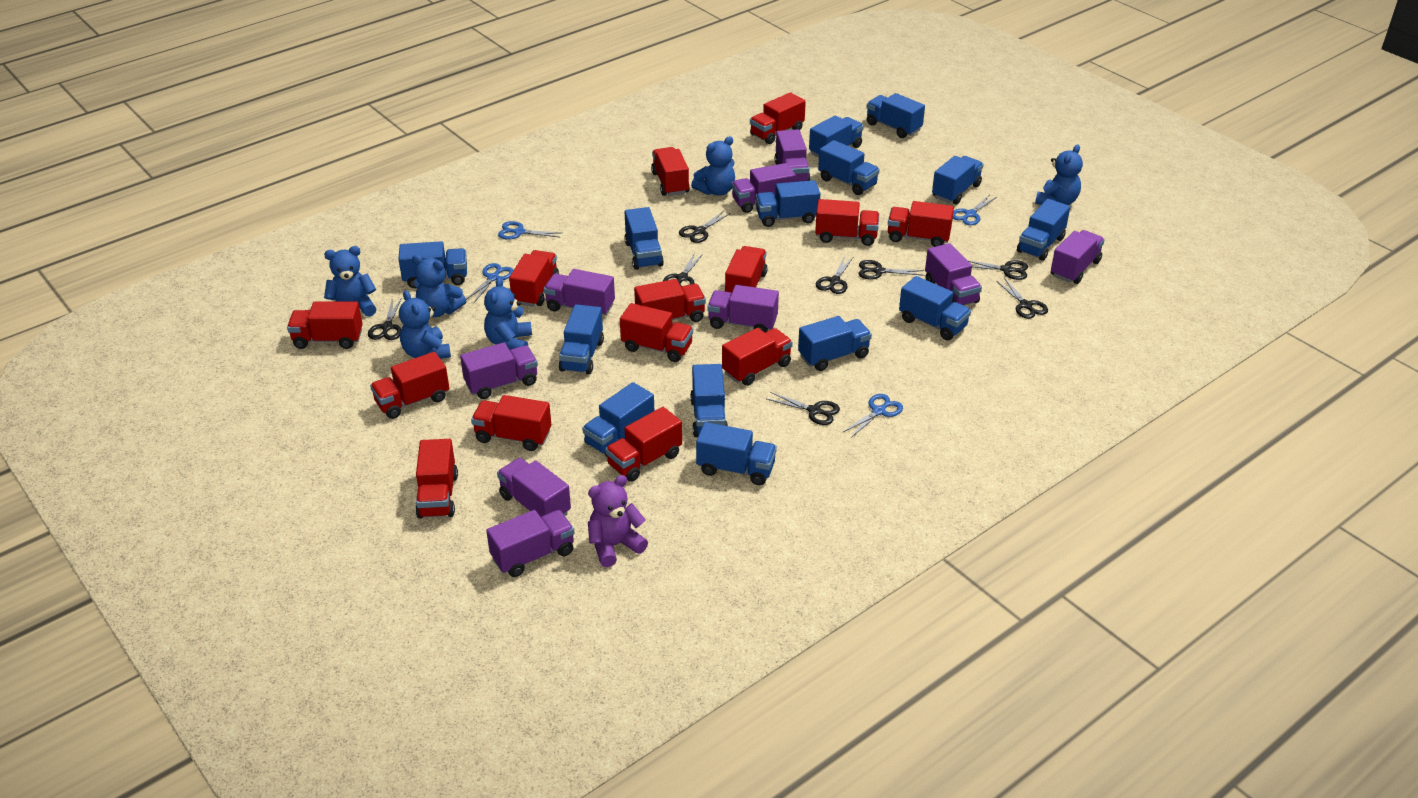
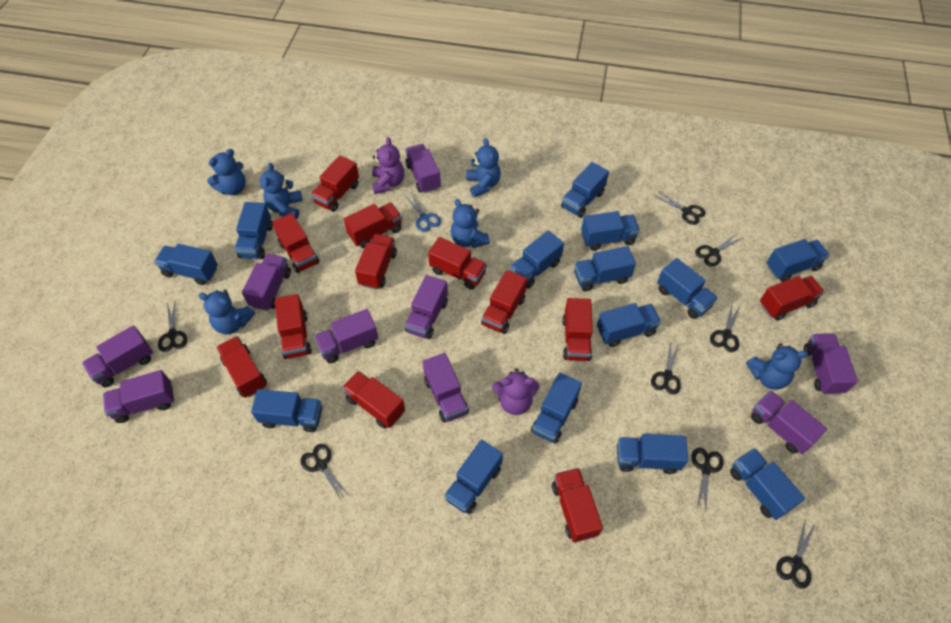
blue scissors: 4 -> 1
purple teddy bear: 1 -> 2
red truck: 14 -> 12

